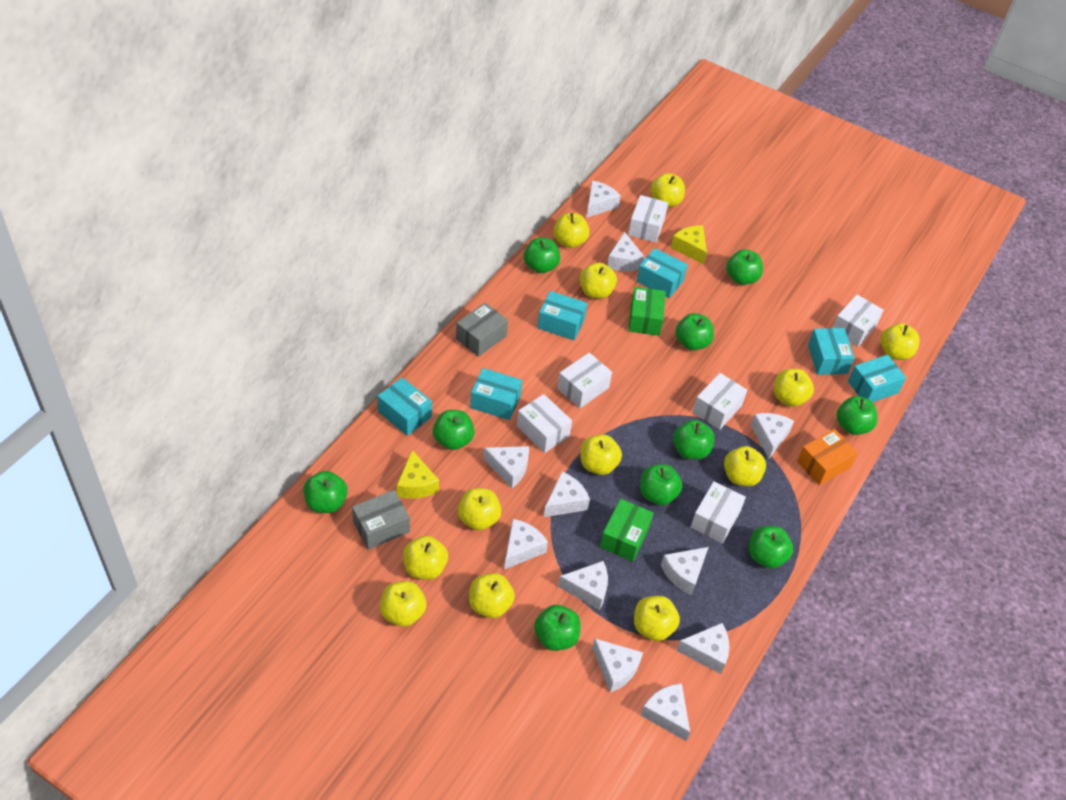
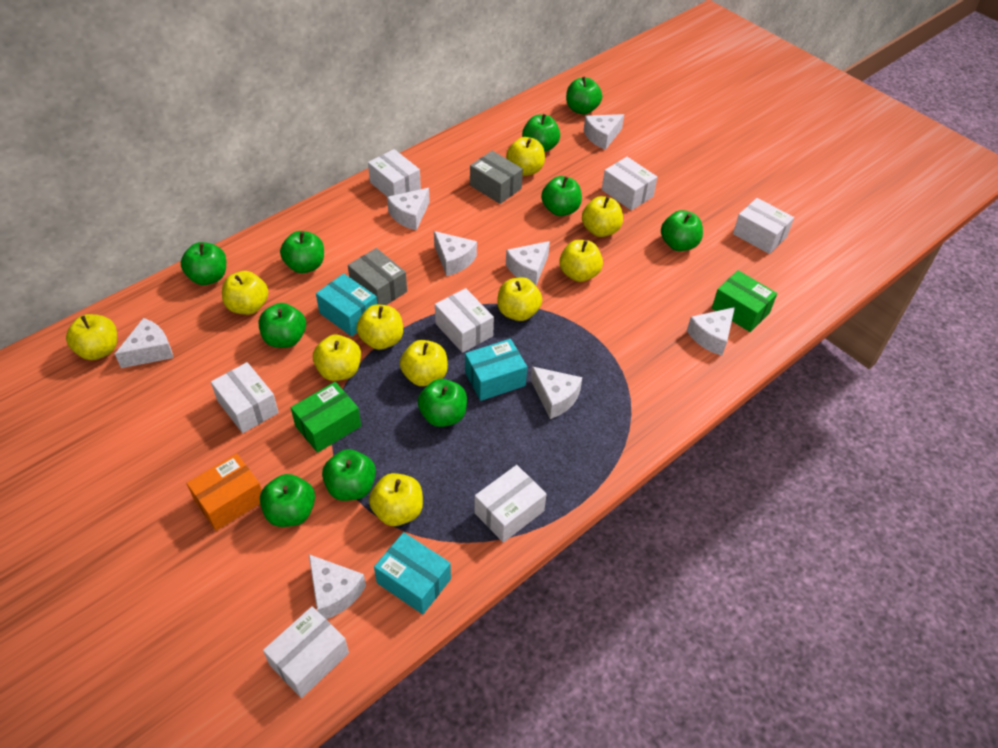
turquoise box: 6 -> 3
white box: 6 -> 7
white cheese: 11 -> 8
yellow apple: 12 -> 10
yellow cheese: 2 -> 0

